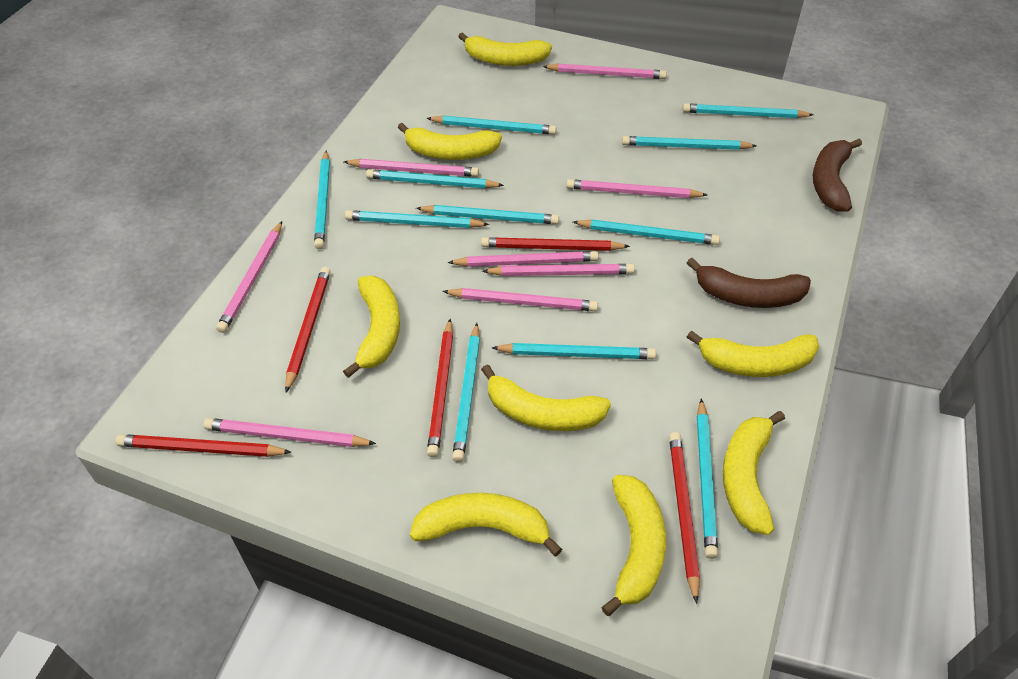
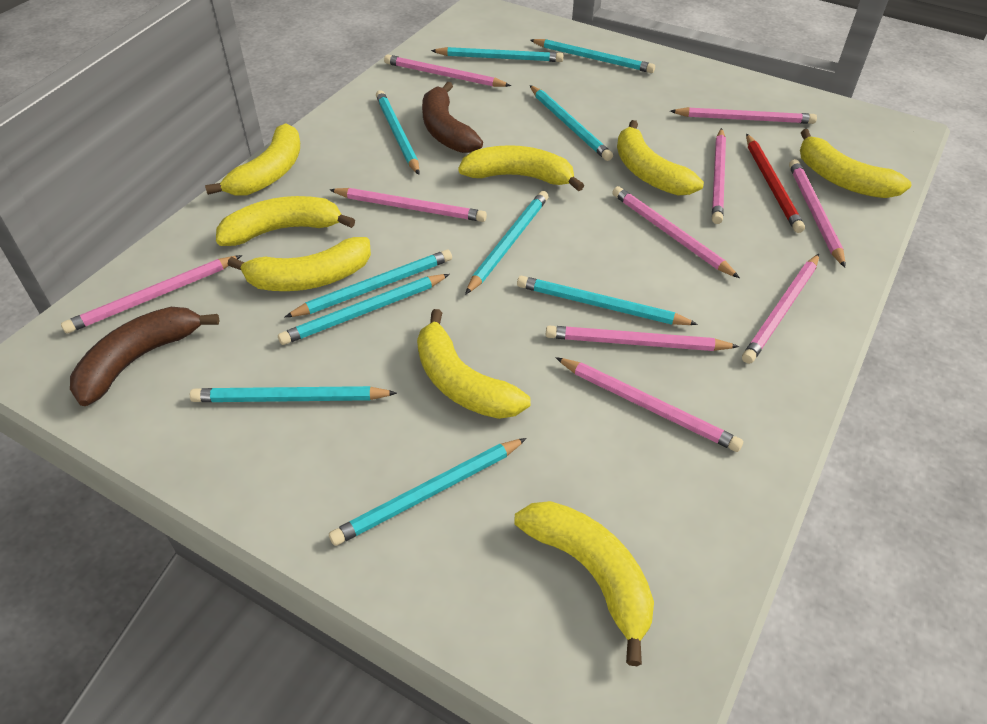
pink pencil: 8 -> 10
red pencil: 5 -> 1
turquoise pencil: 11 -> 10

